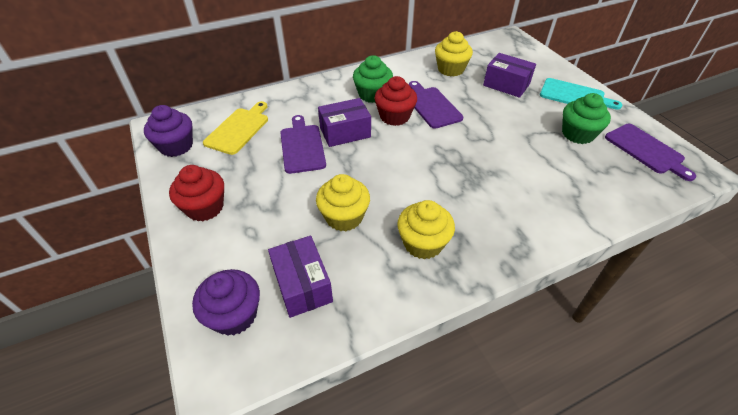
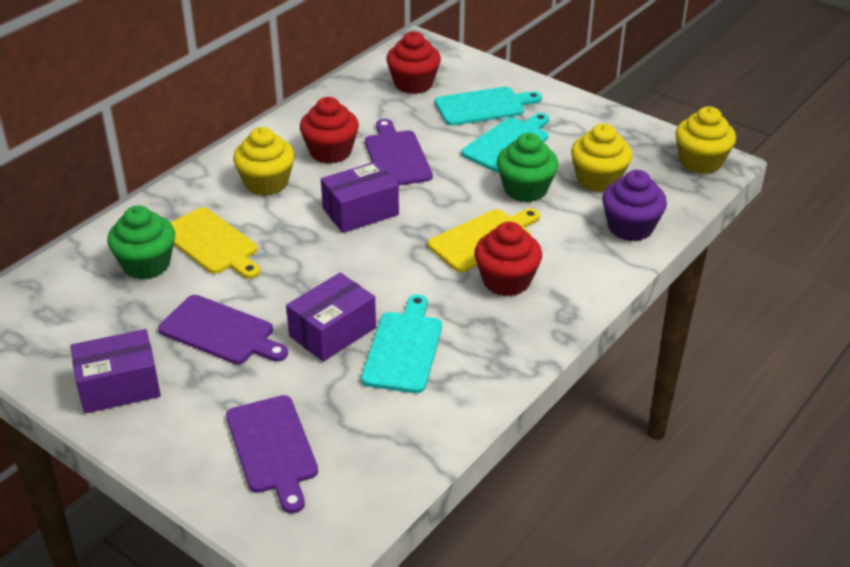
purple cupcake: 2 -> 1
red cupcake: 2 -> 3
turquoise cutting board: 1 -> 3
yellow cutting board: 1 -> 2

